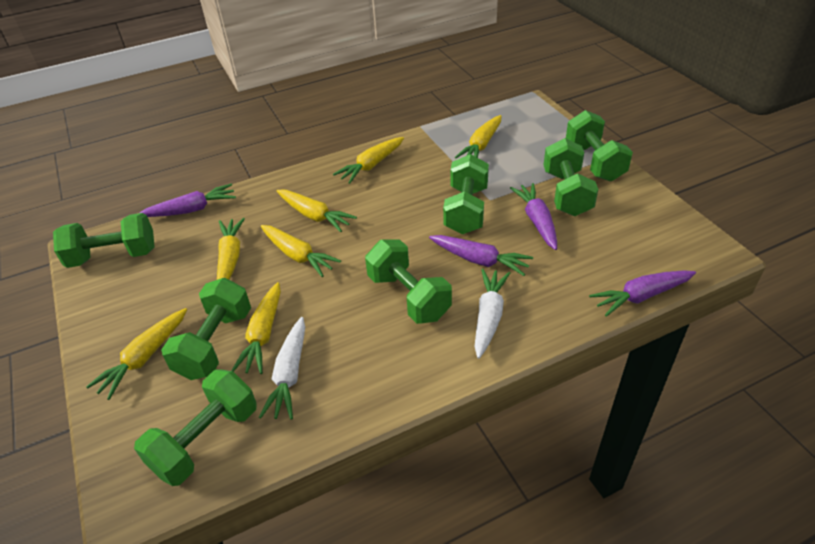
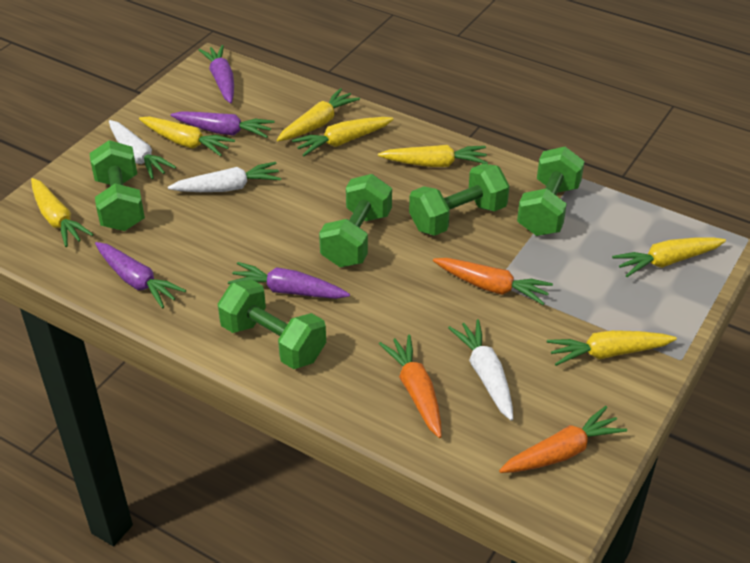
green dumbbell: 7 -> 5
orange carrot: 0 -> 3
white carrot: 2 -> 3

